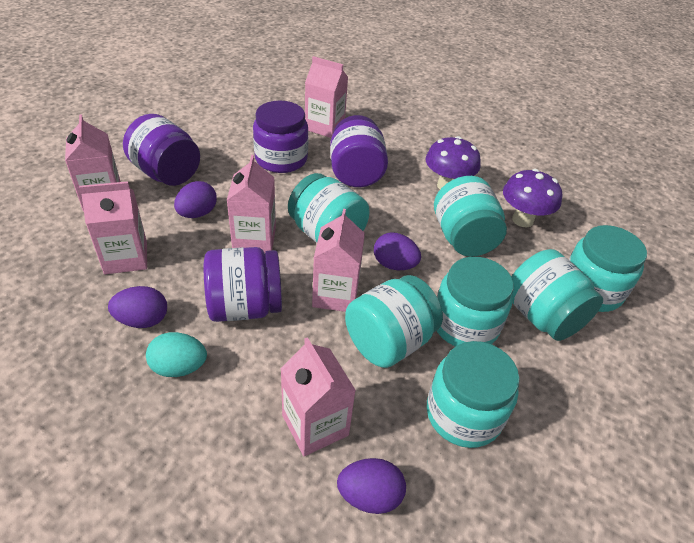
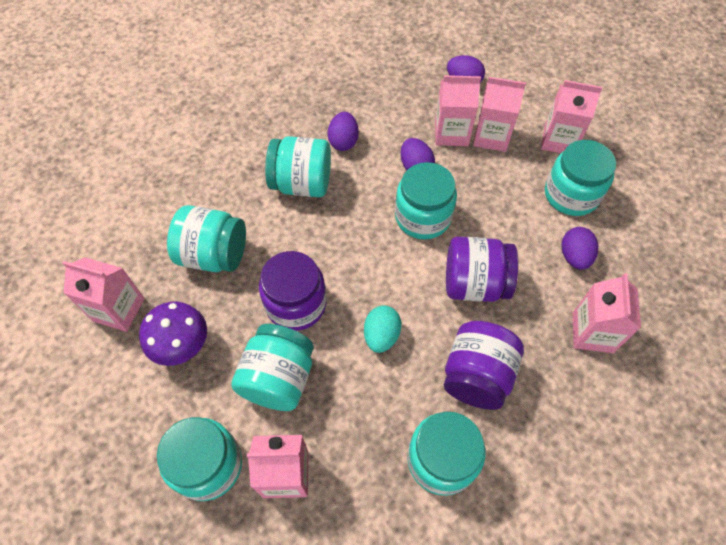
purple jar: 4 -> 3
purple mushroom: 2 -> 1

